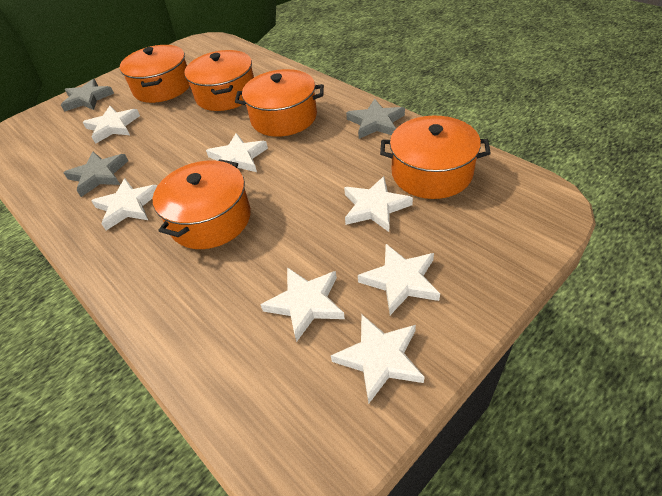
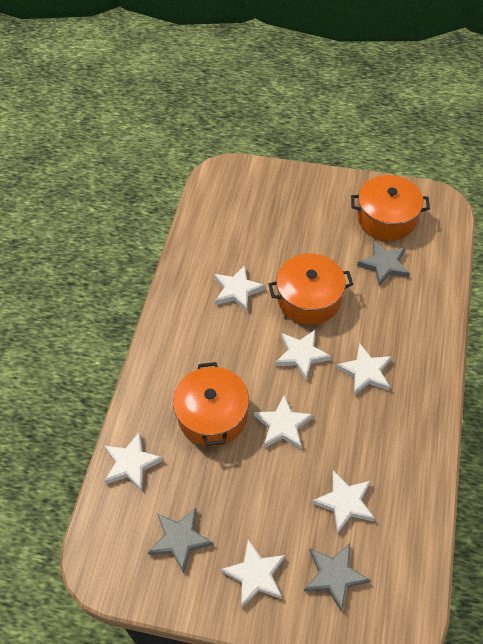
orange pot: 5 -> 3

